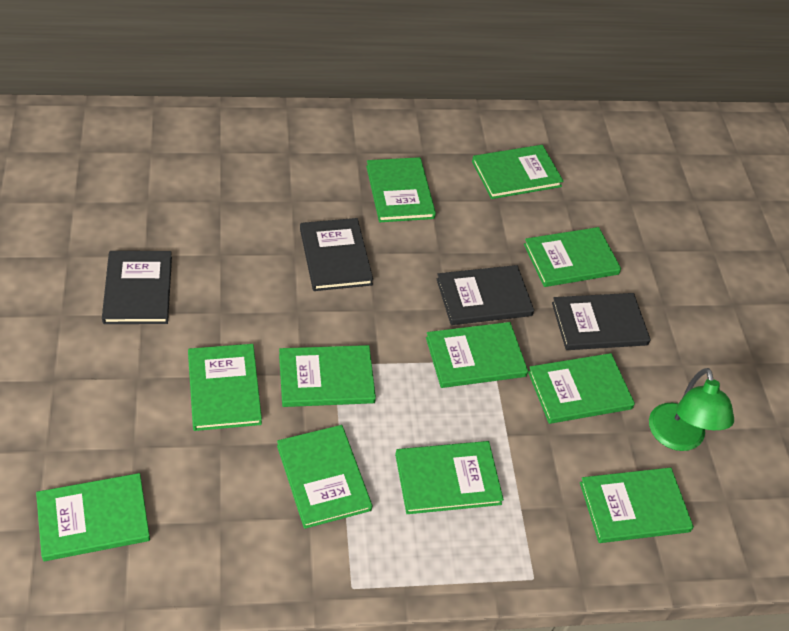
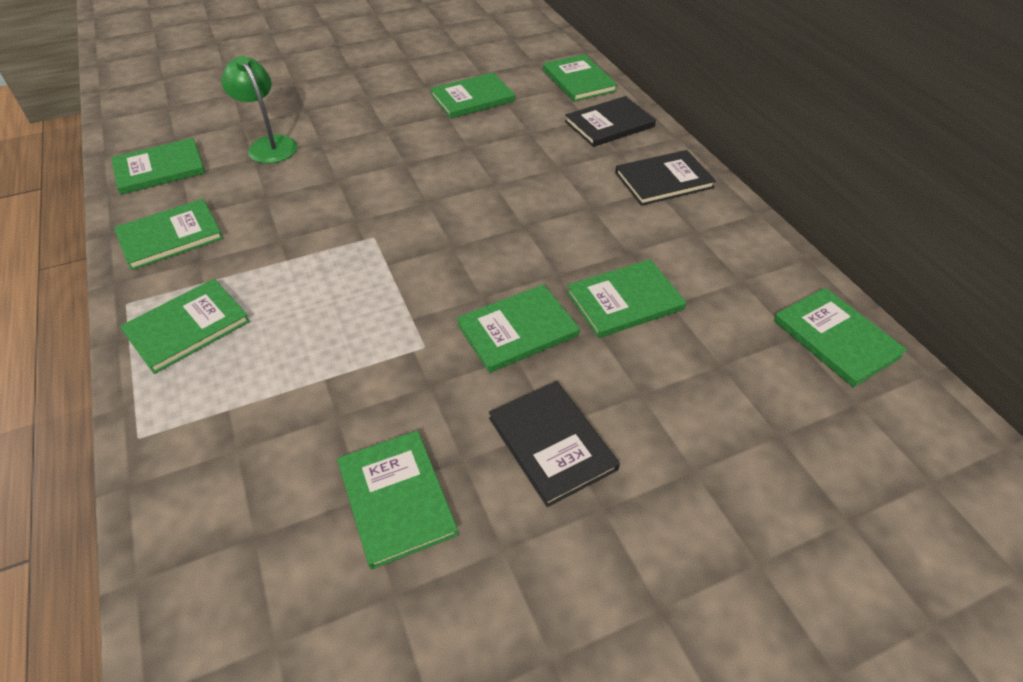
black book: 4 -> 3
green book: 11 -> 9

